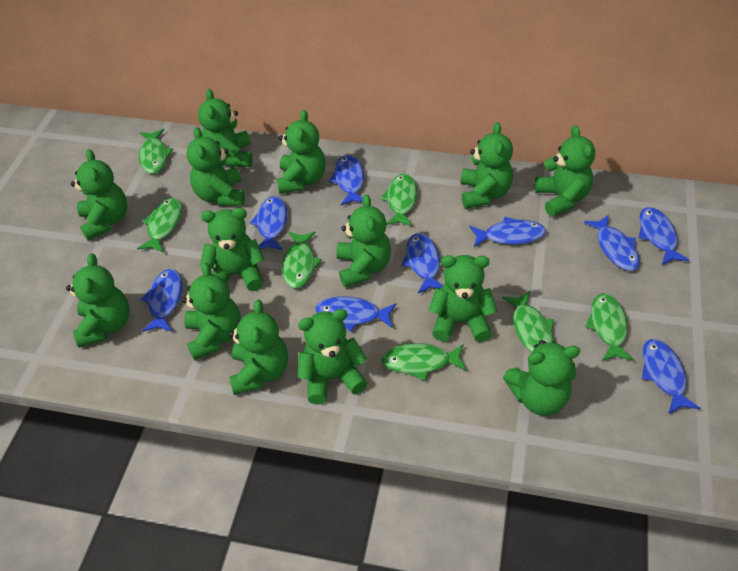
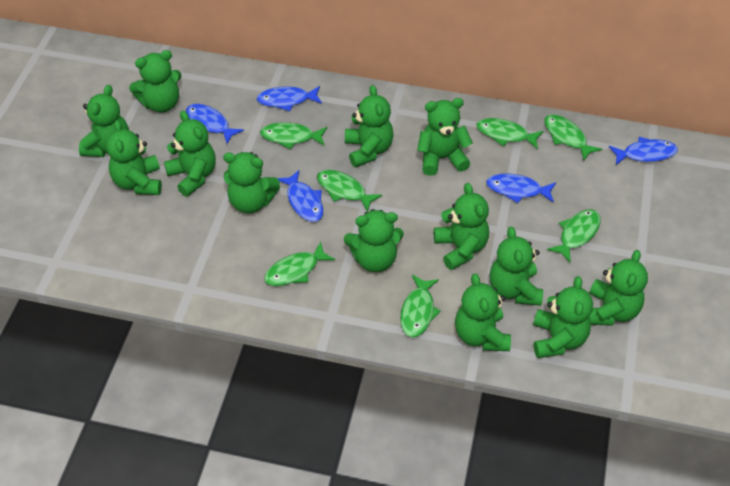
blue fish: 9 -> 5
green teddy bear: 14 -> 13

